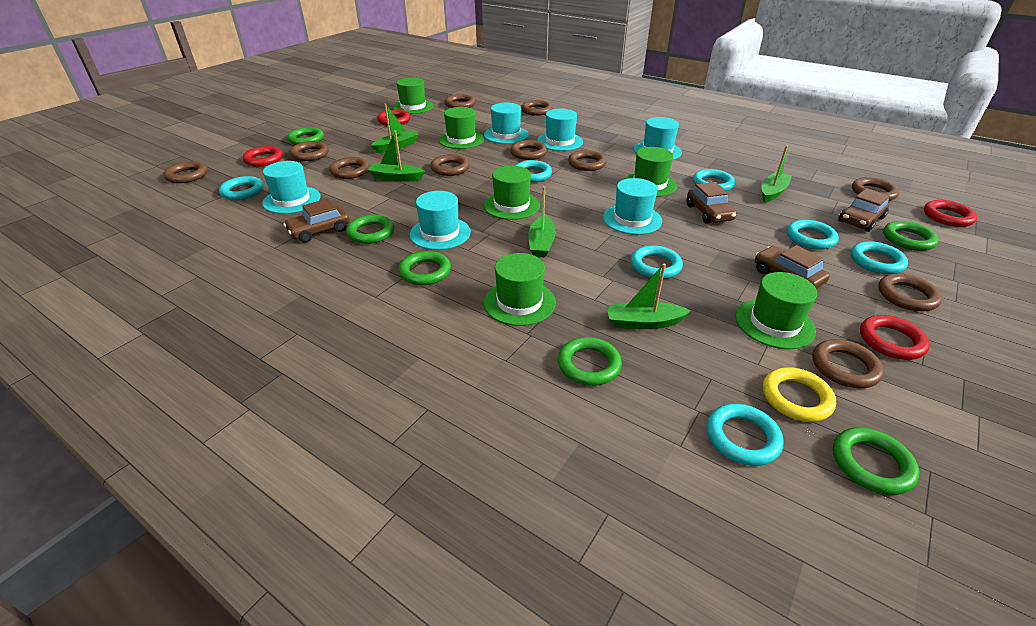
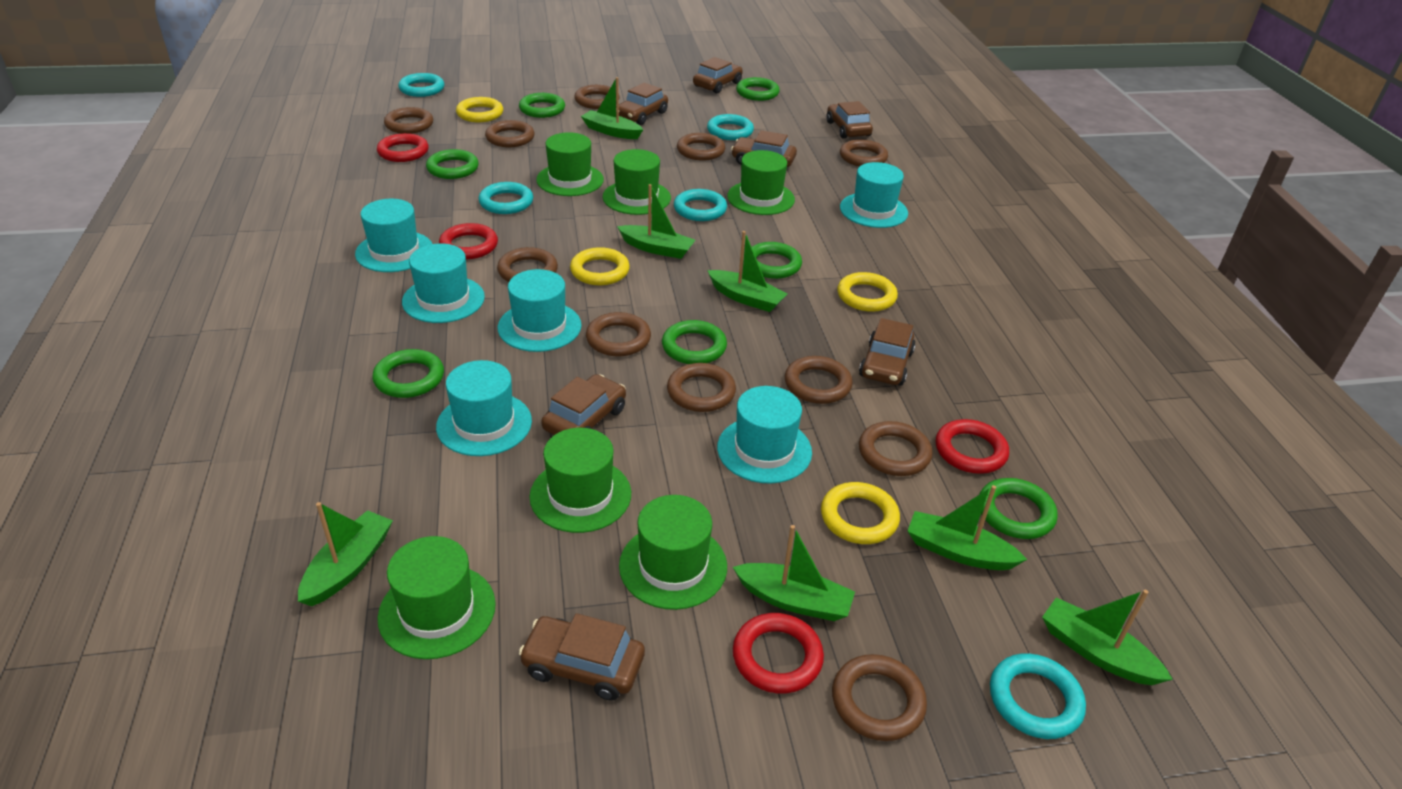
brown car: 4 -> 7
green boat: 5 -> 7
green ring: 6 -> 7
turquoise ring: 7 -> 5
yellow ring: 1 -> 4

